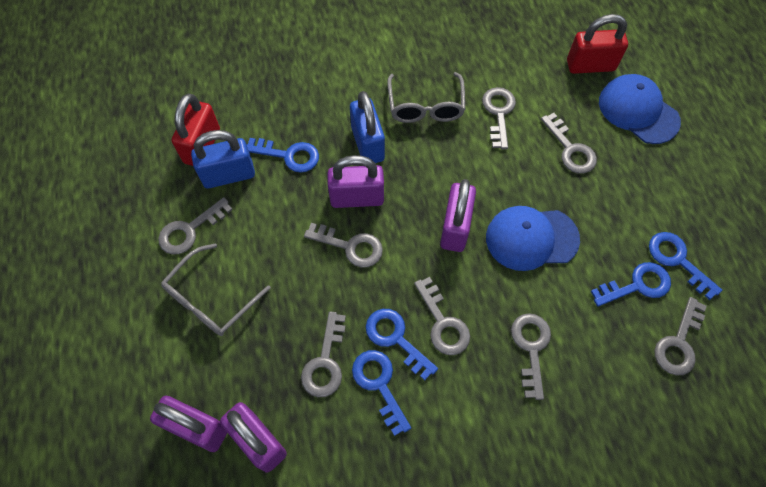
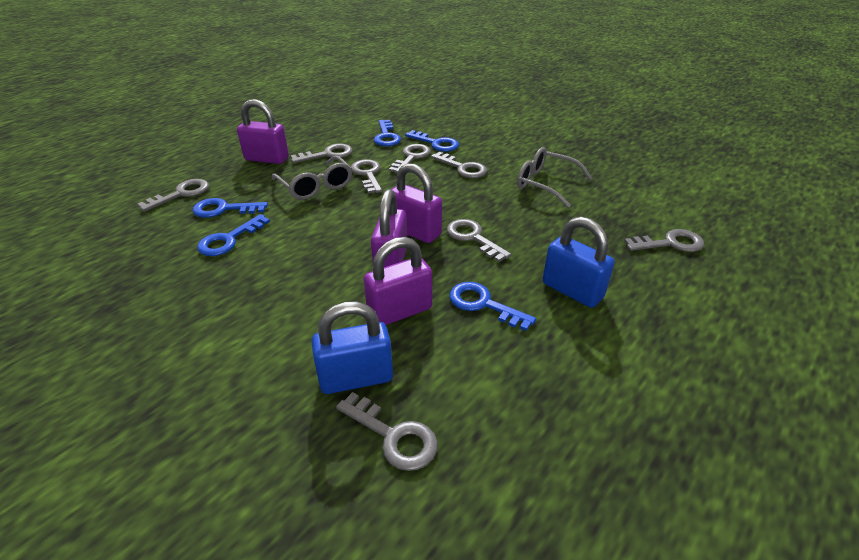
blue cap: 2 -> 0
red padlock: 2 -> 0

